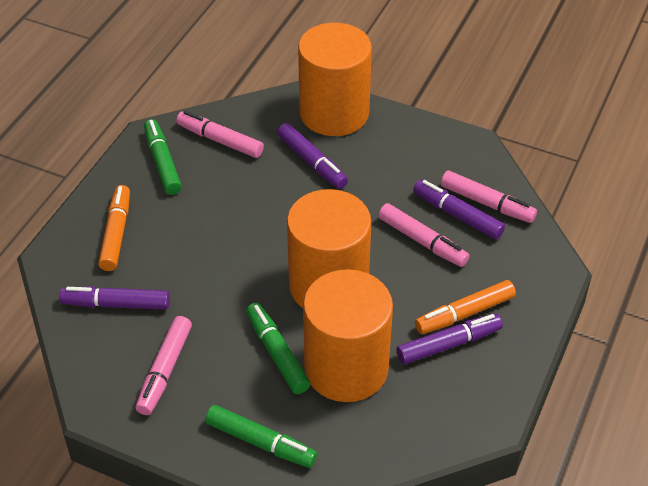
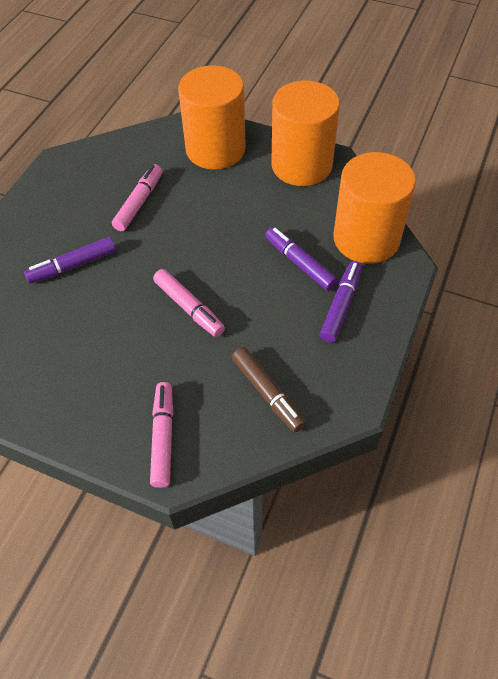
brown marker: 0 -> 1
green marker: 3 -> 0
orange marker: 2 -> 0
pink marker: 4 -> 3
purple marker: 4 -> 3

